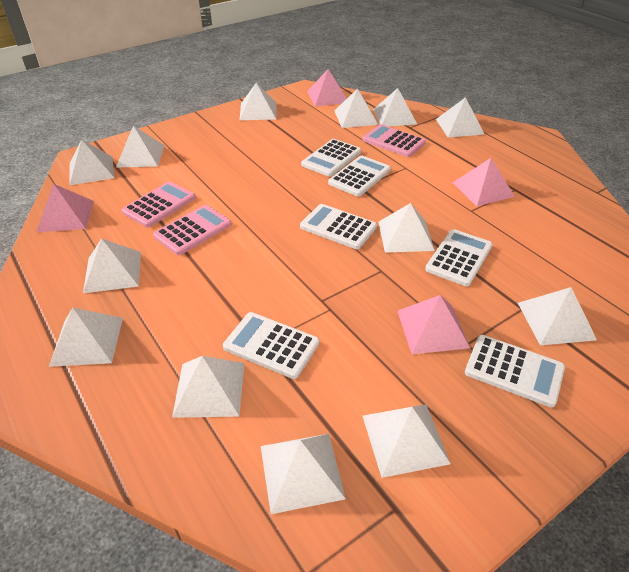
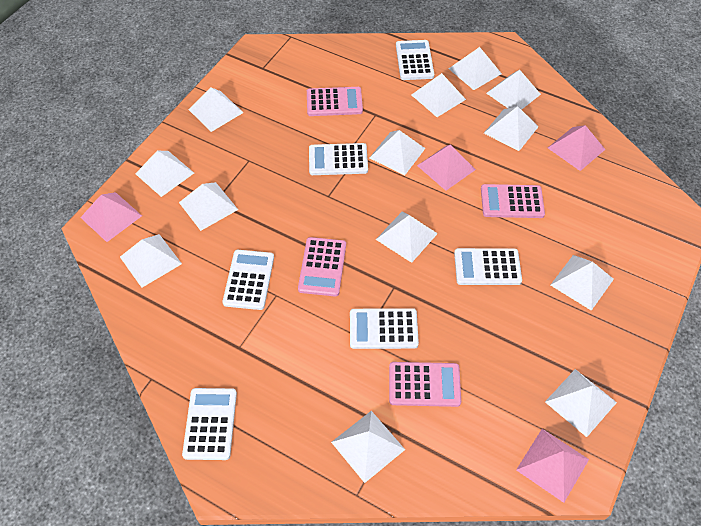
pink calculator: 3 -> 4

